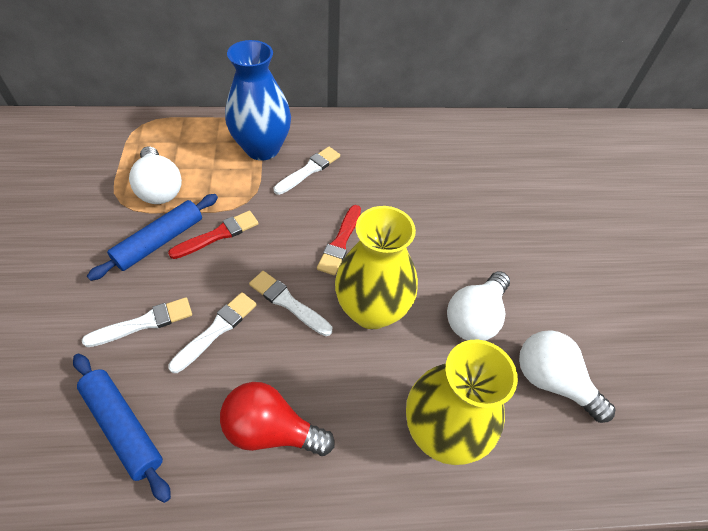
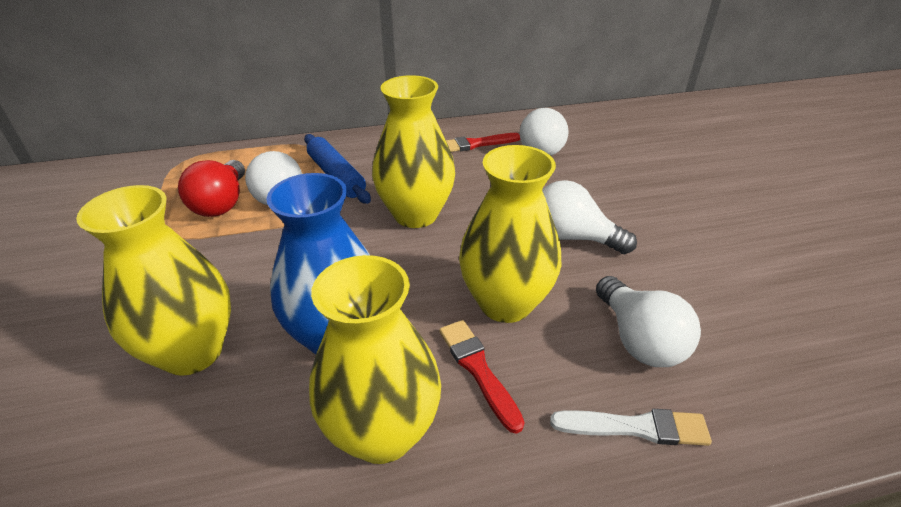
blue rolling pin: 2 -> 1
white brush: 4 -> 1
white light bulb: 3 -> 4
yellow vase: 2 -> 4

